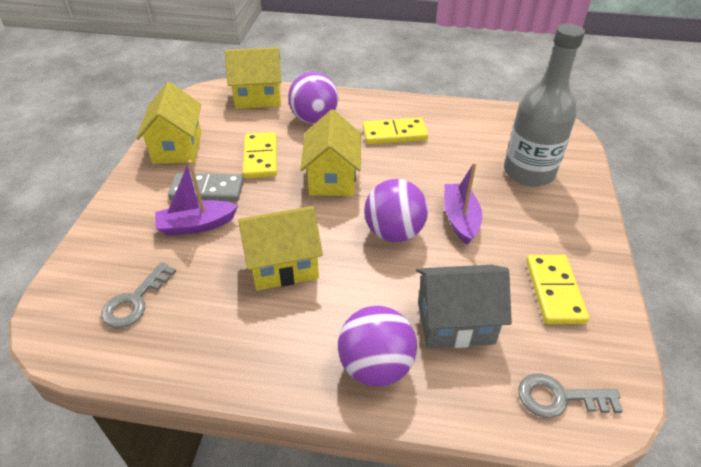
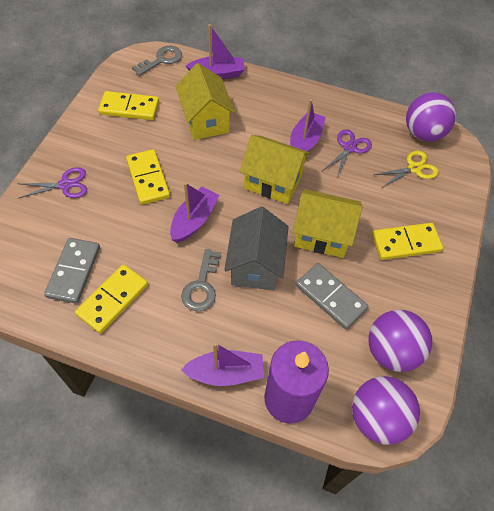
grey bottle: 1 -> 0
grey domino: 1 -> 2
purple boat: 2 -> 4
purple candle: 0 -> 1
purple scissors: 0 -> 2
yellow domino: 3 -> 4
yellow house: 4 -> 3
yellow scissors: 0 -> 1

